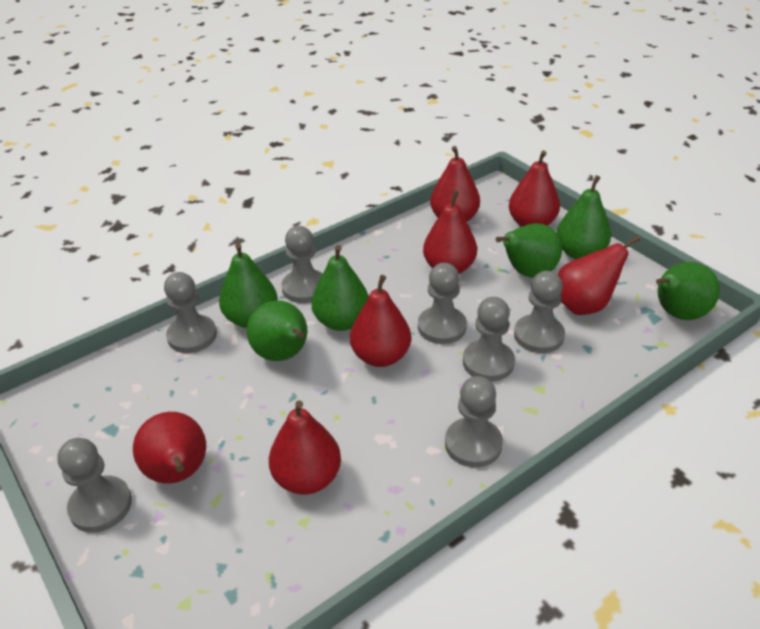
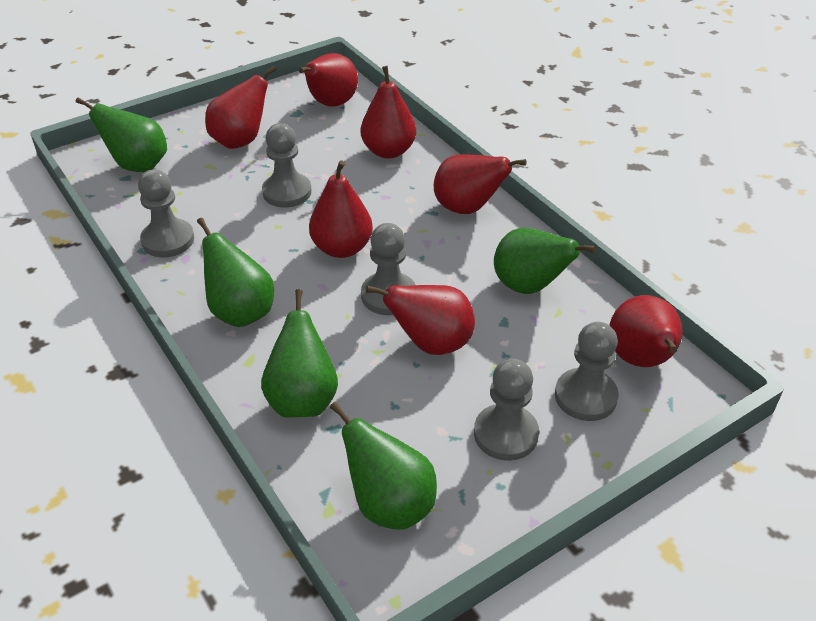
green pear: 6 -> 5
grey pawn: 7 -> 5

